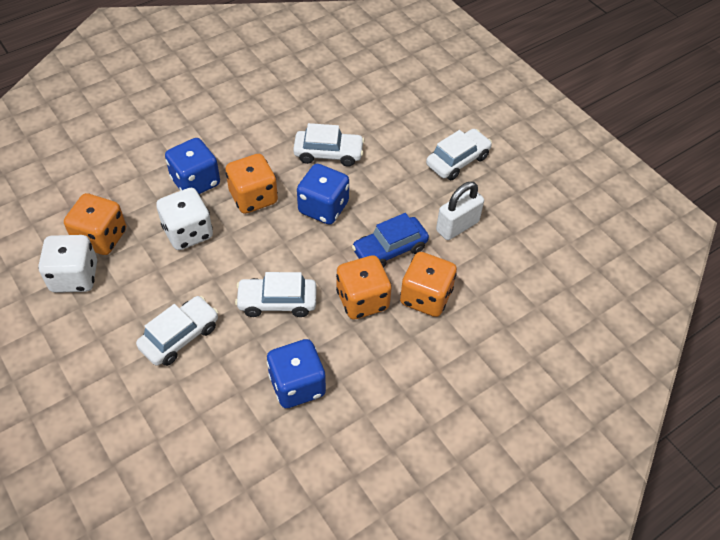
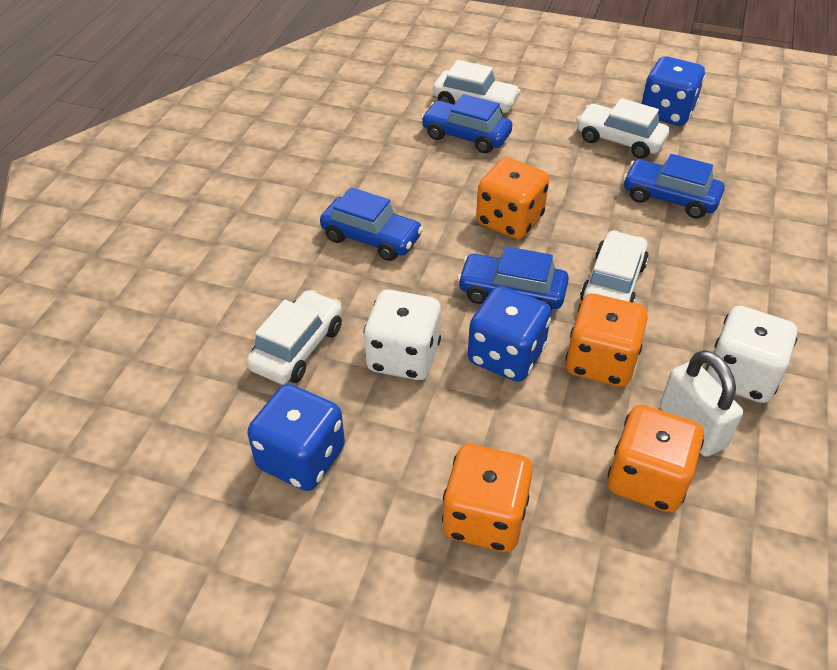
blue car: 1 -> 4

